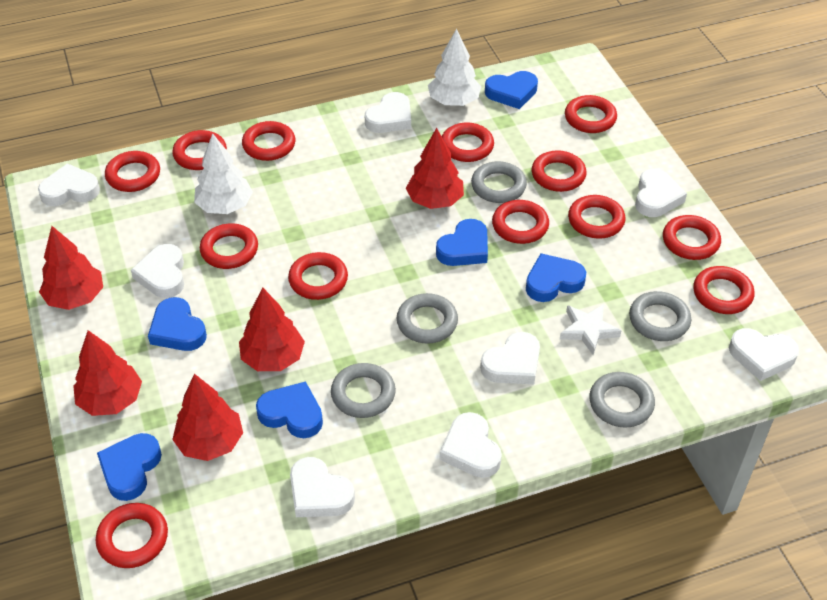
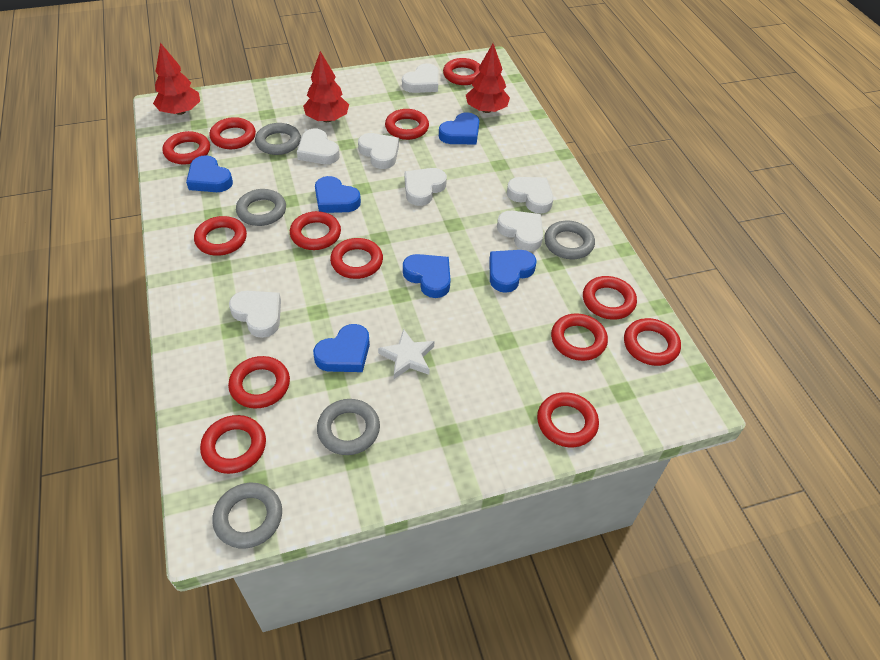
red tree: 5 -> 3
white heart: 8 -> 7
white tree: 2 -> 0

